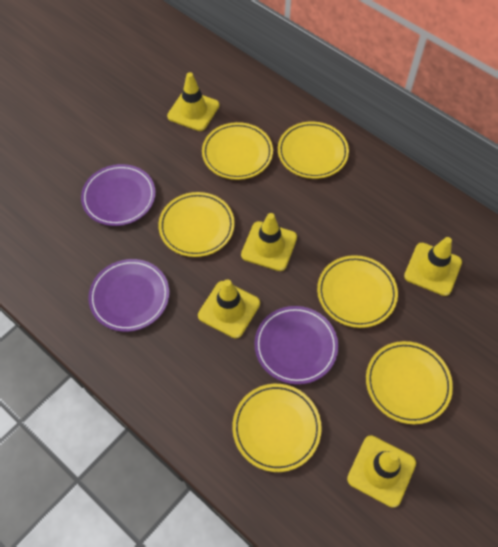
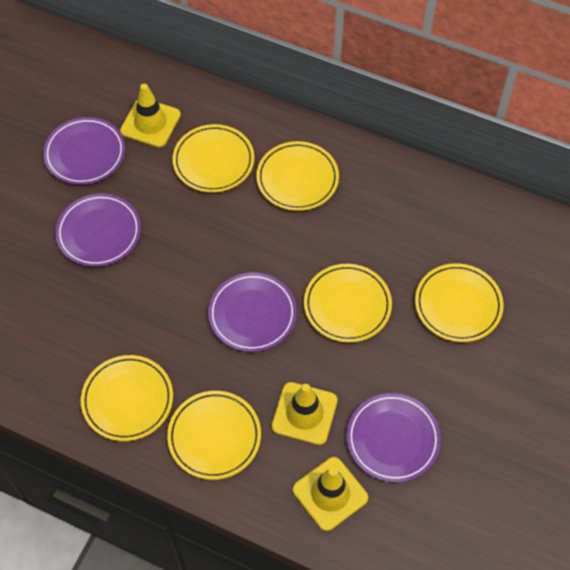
purple plate: 3 -> 4
yellow traffic cone: 5 -> 3

